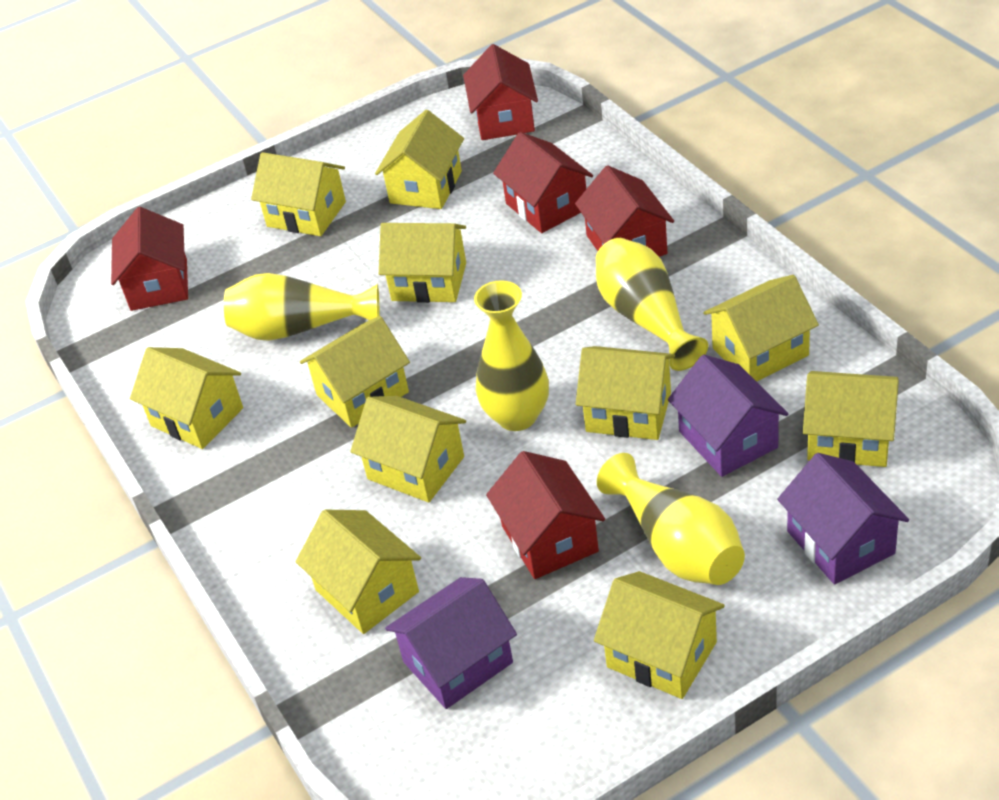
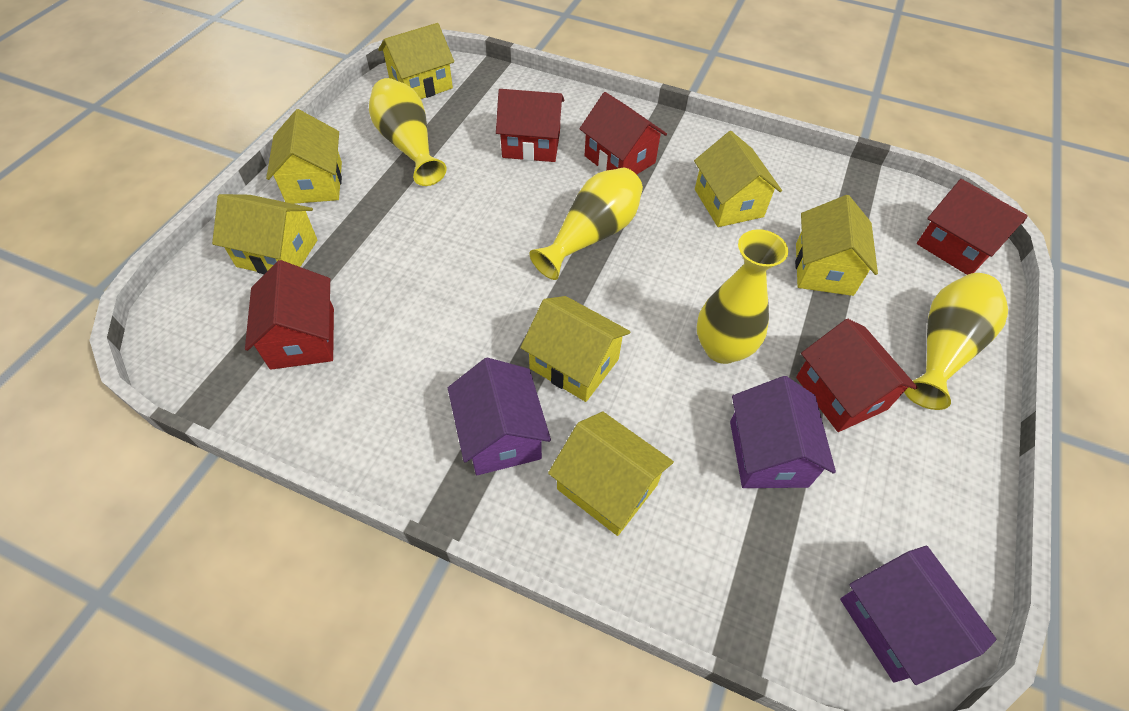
yellow house: 11 -> 7

